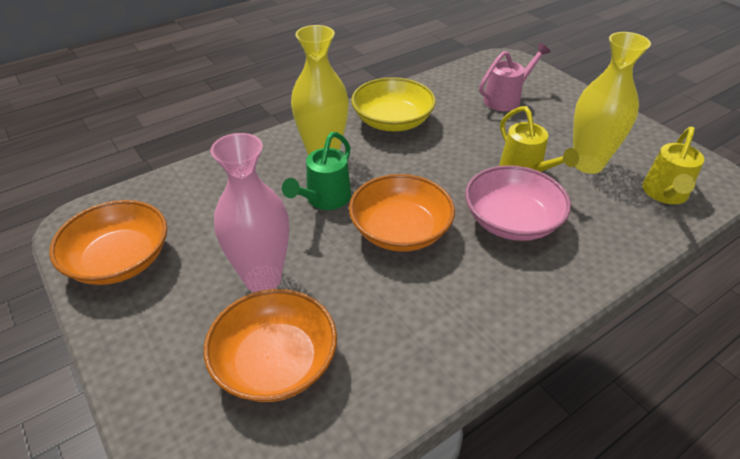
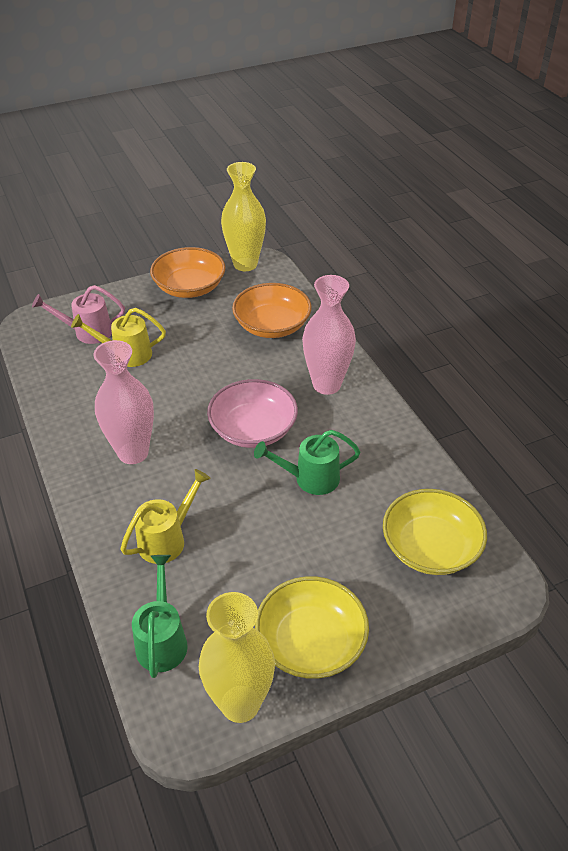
green watering can: 1 -> 2
orange bowl: 3 -> 2
pink vase: 1 -> 2
yellow bowl: 1 -> 2

